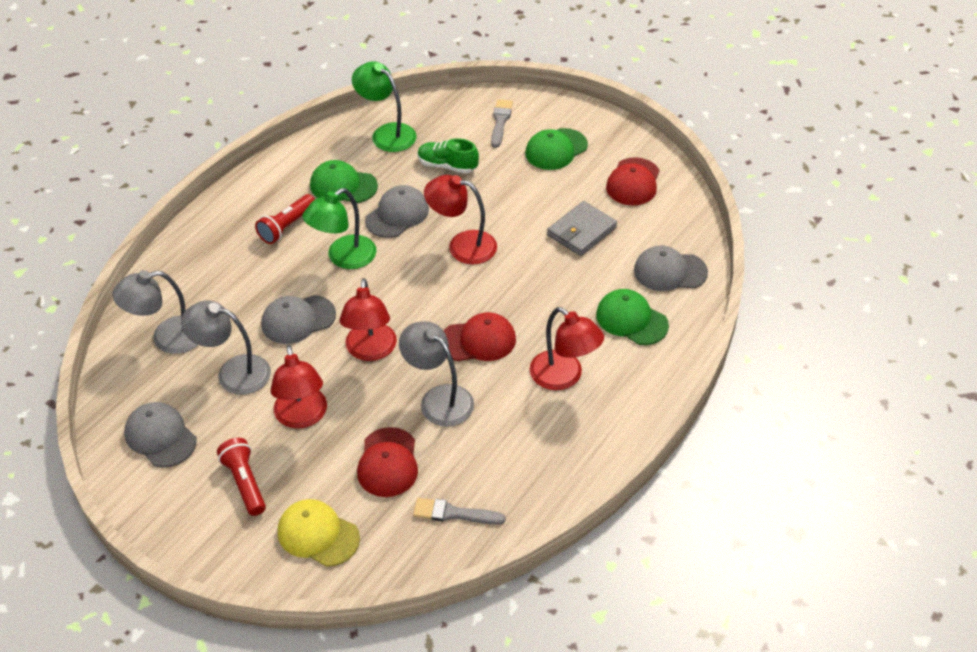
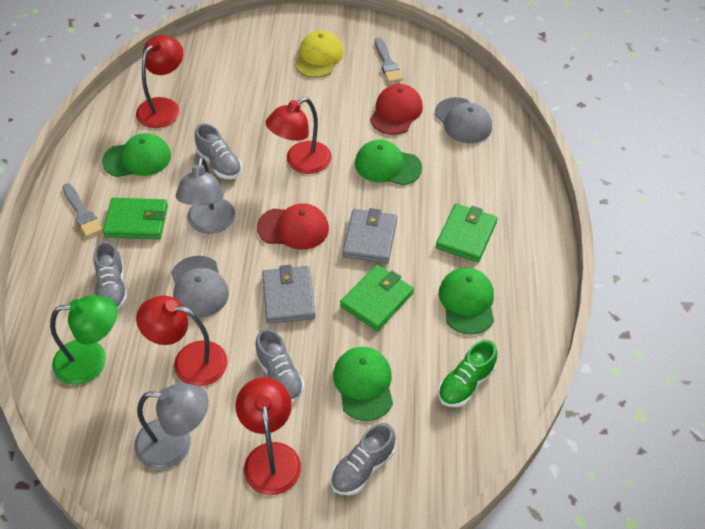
green cap: 3 -> 4
green lamp: 2 -> 1
green wallet: 0 -> 3
grey cap: 4 -> 2
grey lamp: 3 -> 2
grey shoe: 0 -> 4
grey wallet: 1 -> 2
red cap: 3 -> 2
red flashlight: 2 -> 0

